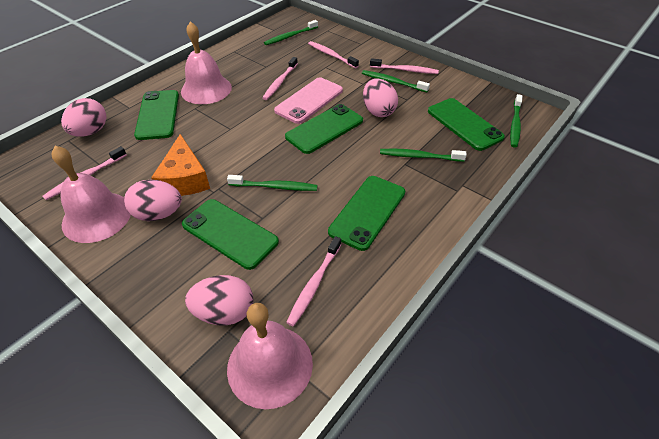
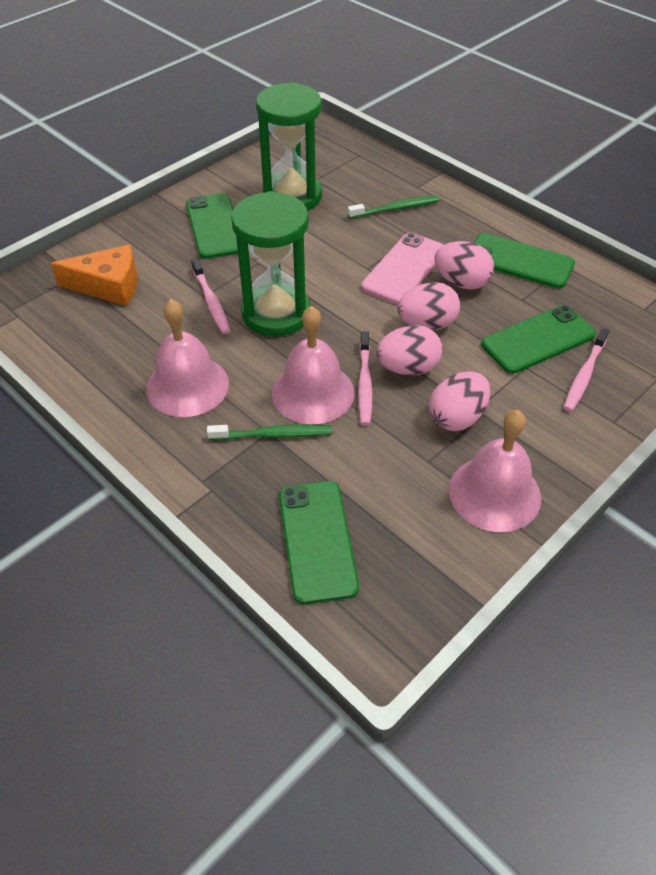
green hourglass: 0 -> 2
green phone: 5 -> 4
green toothbrush: 5 -> 2
pink toothbrush: 5 -> 3

